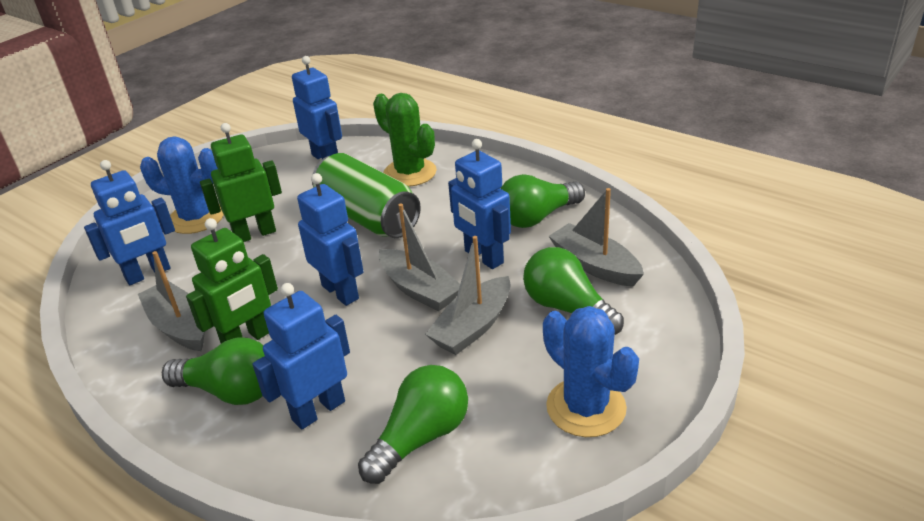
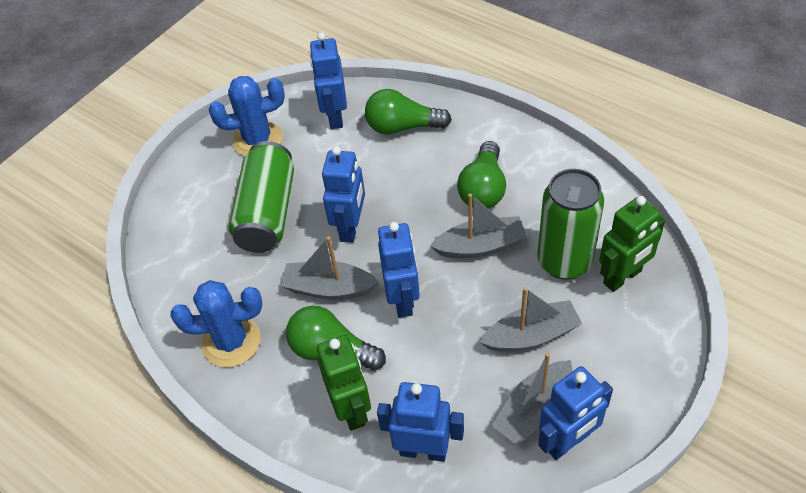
green cactus: 1 -> 0
green can: 1 -> 2
green light bulb: 4 -> 3

